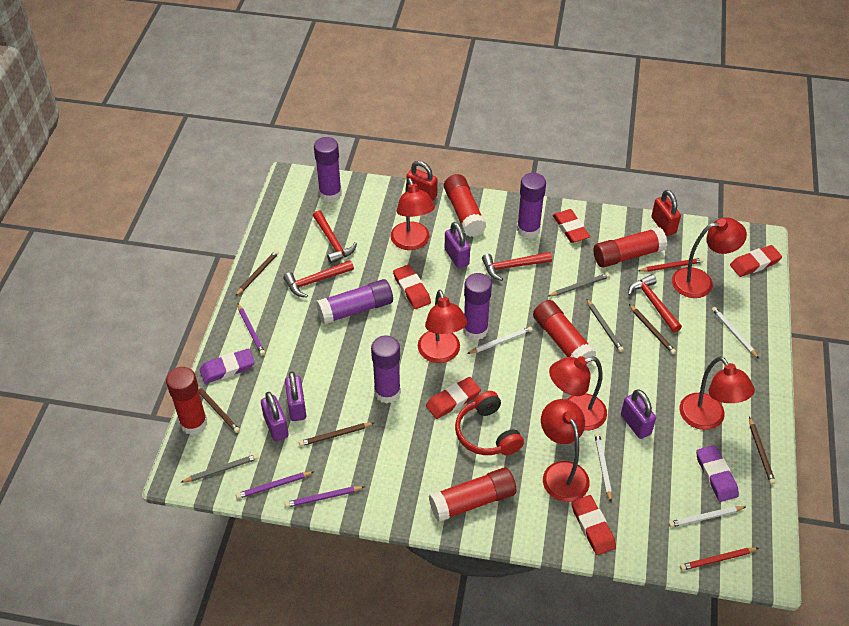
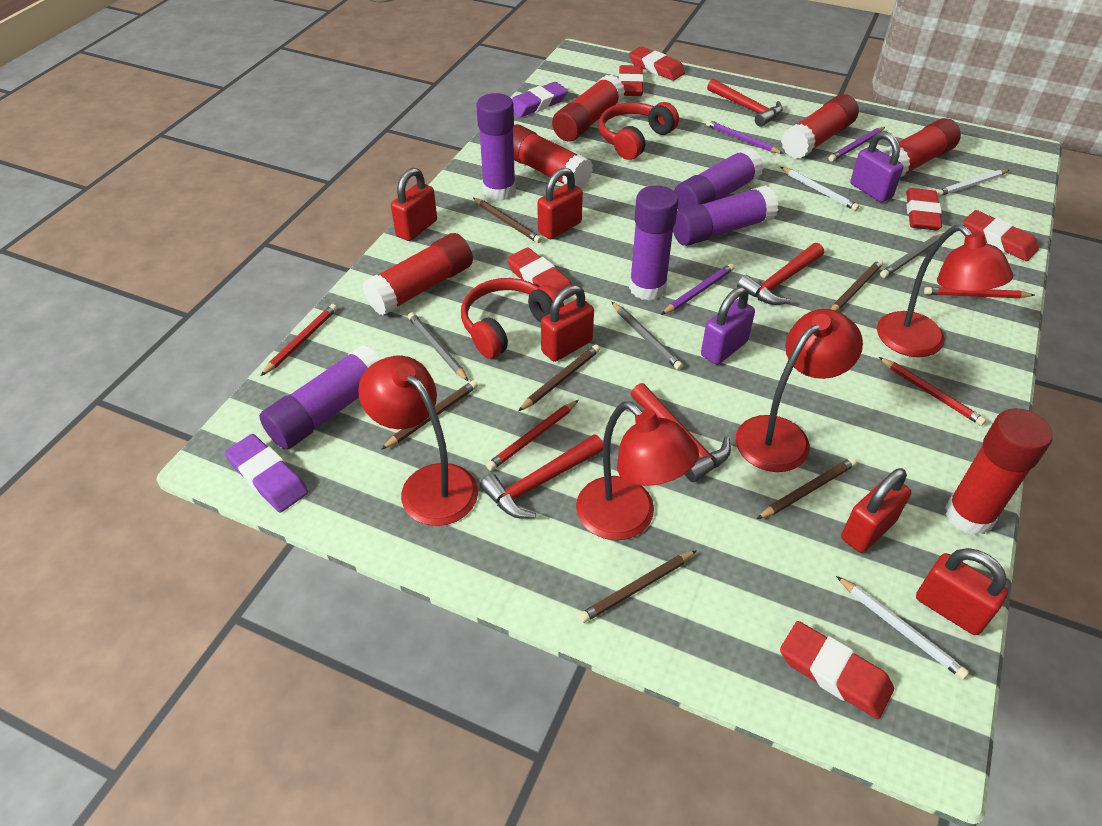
brown pencil: 5 -> 6
purple padlock: 4 -> 2
red eraser: 5 -> 6
red glue stick: 5 -> 6
red headphones: 1 -> 2
red lamp: 6 -> 4
red padlock: 2 -> 5
red pencil: 2 -> 4
white pencil: 4 -> 3

